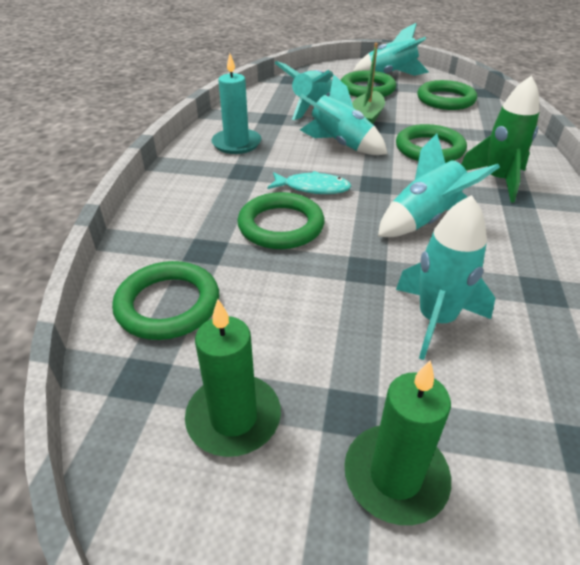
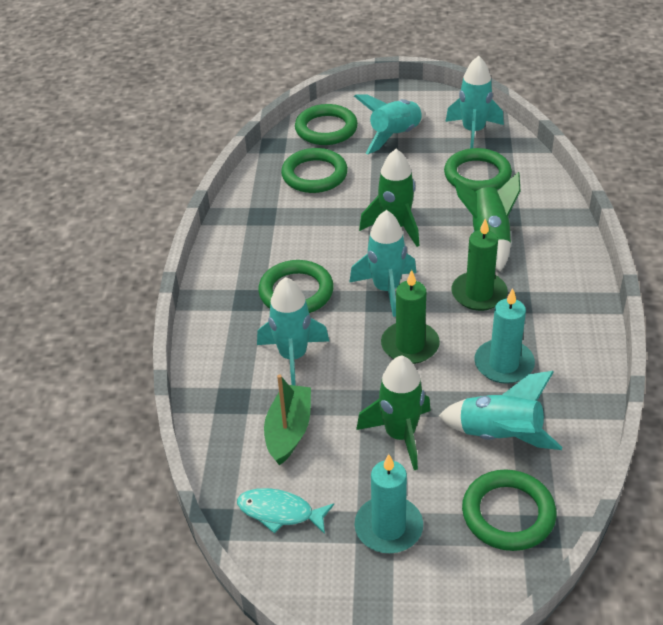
green rocket: 1 -> 3
turquoise candle: 1 -> 2

